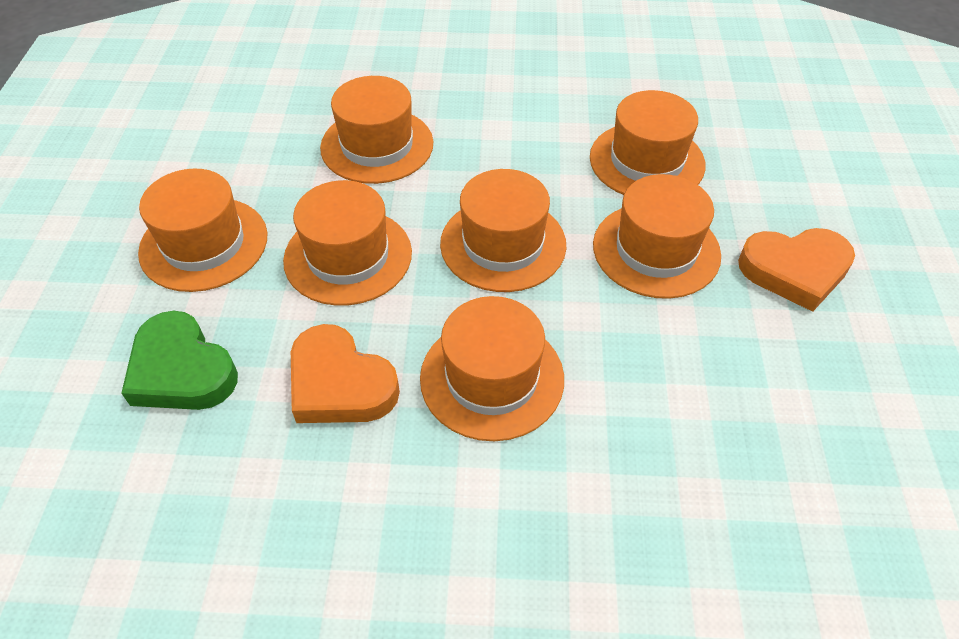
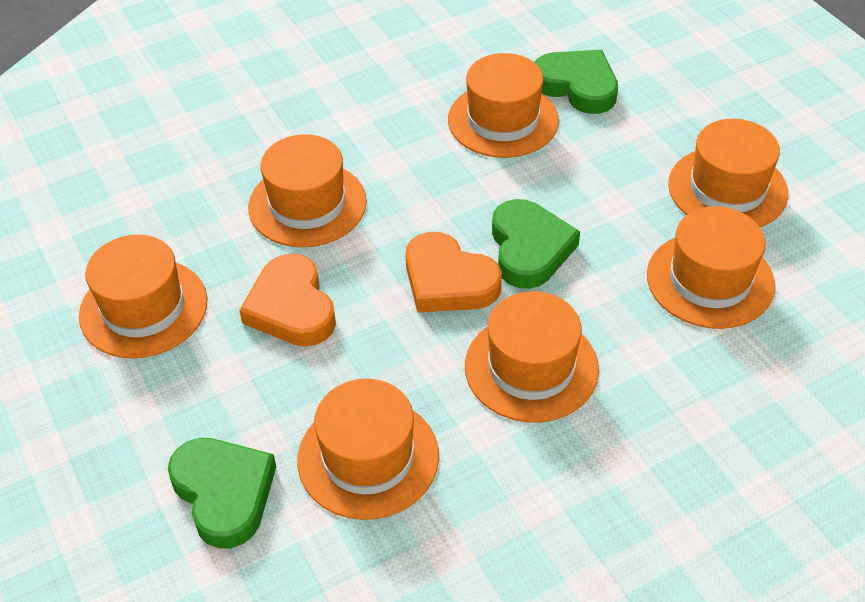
green heart: 1 -> 3

